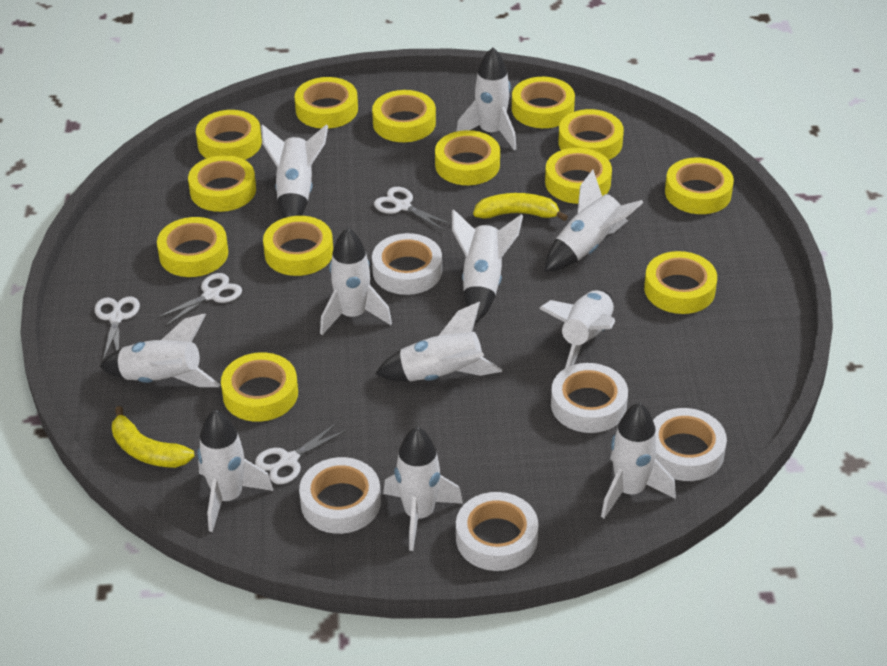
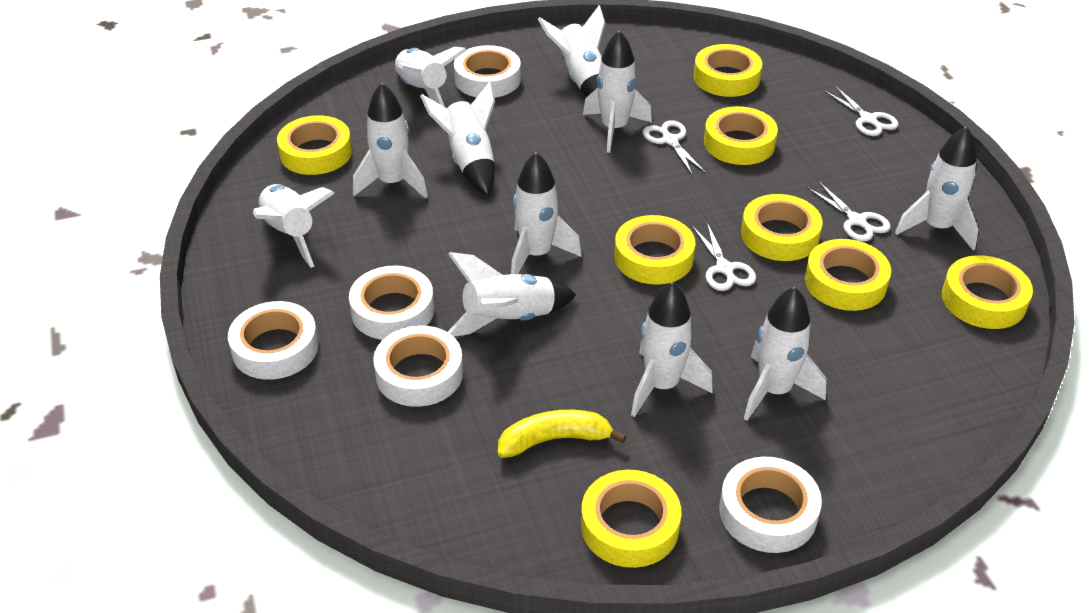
yellow banana: 2 -> 1
yellow tape: 13 -> 8

